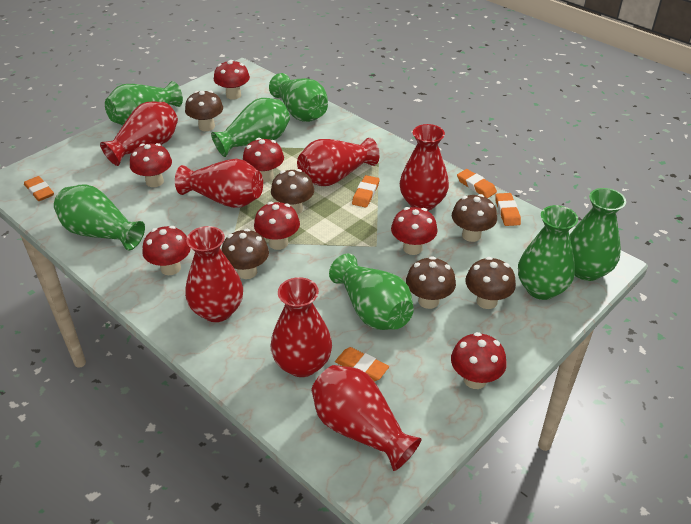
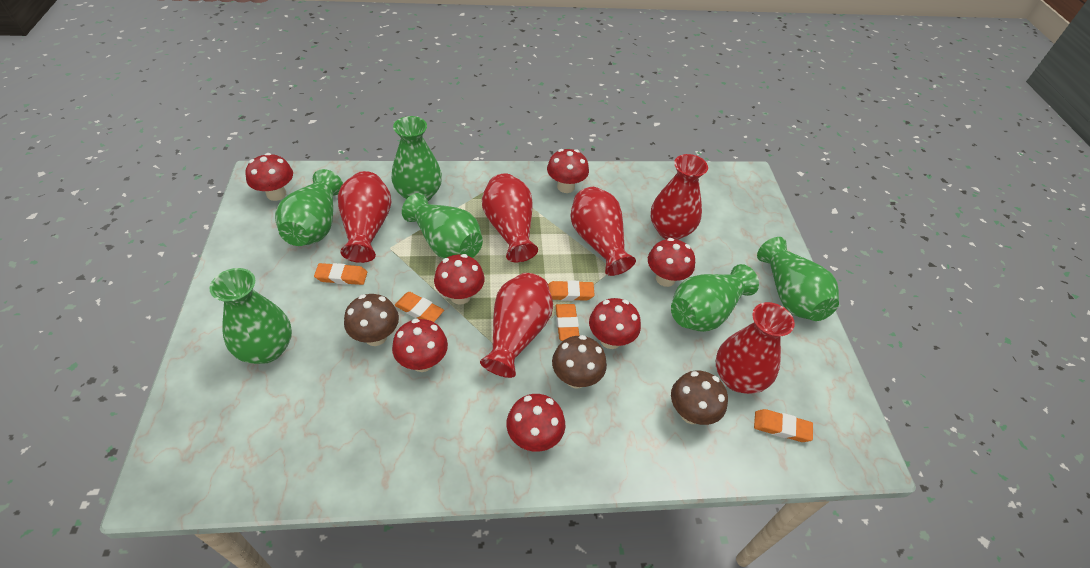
brown mushroom: 6 -> 3
green vase: 7 -> 6
red vase: 7 -> 6

